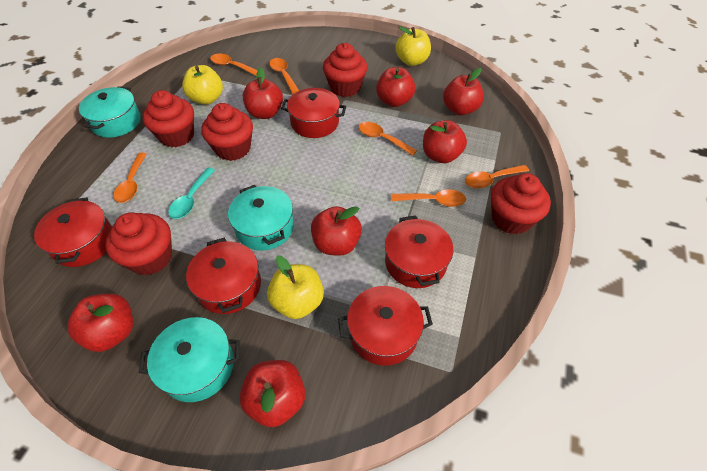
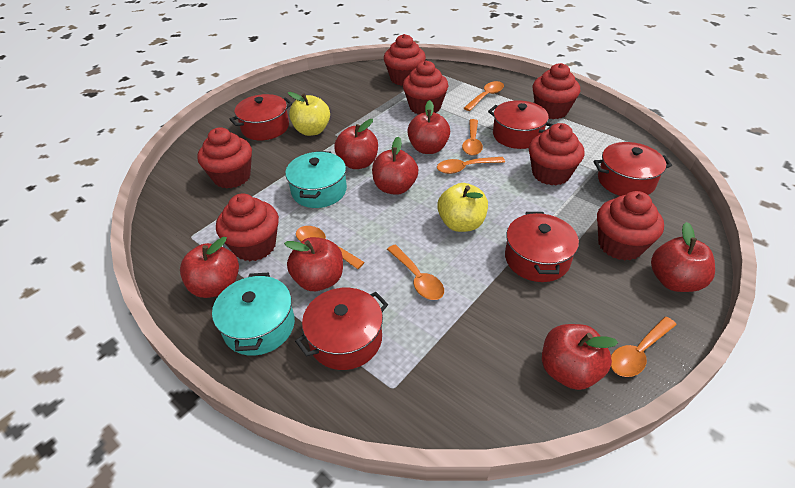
red cupcake: 5 -> 7
turquoise pot: 3 -> 2
turquoise spoon: 1 -> 0
yellow apple: 3 -> 2

